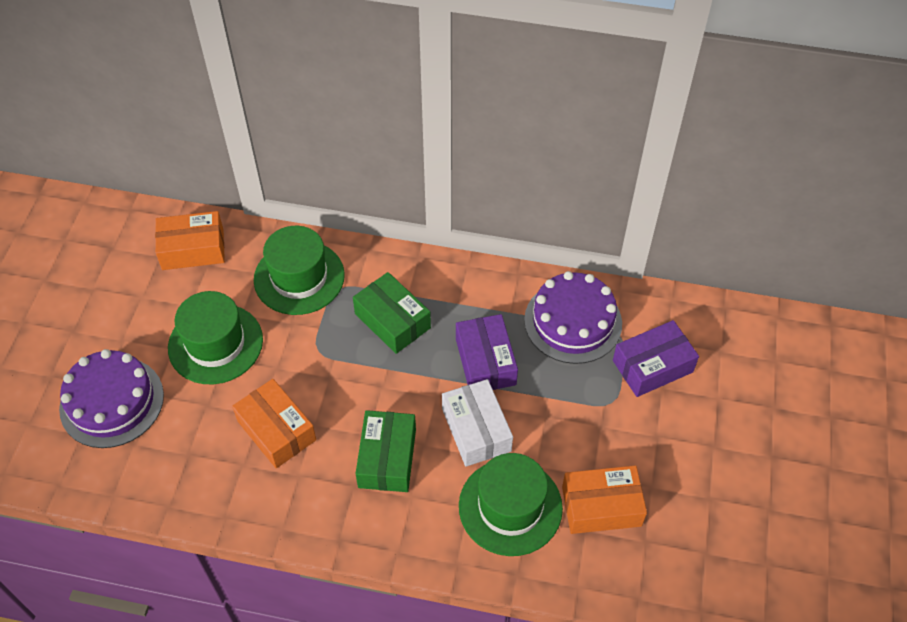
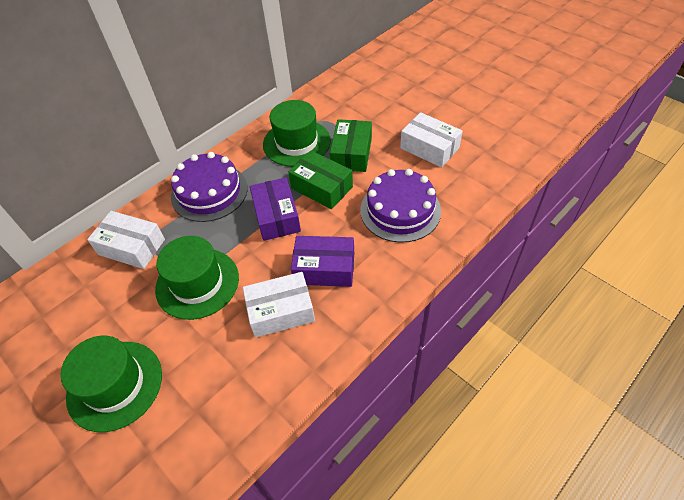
orange box: 3 -> 0
white box: 1 -> 3

